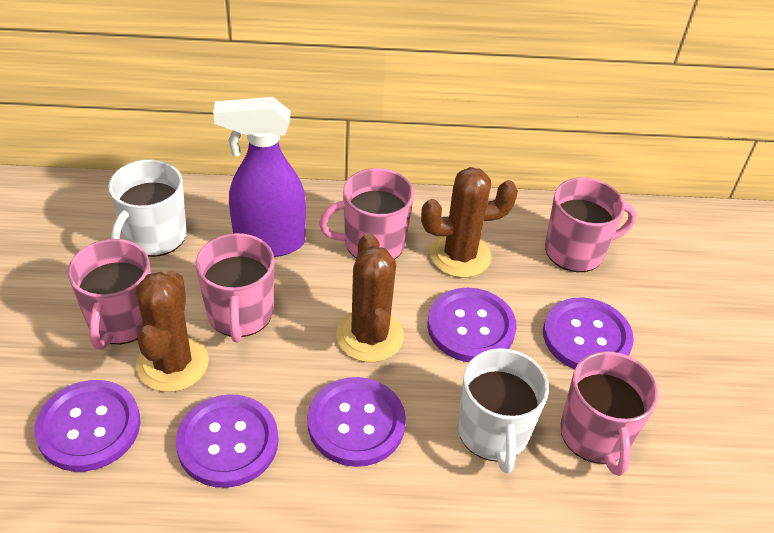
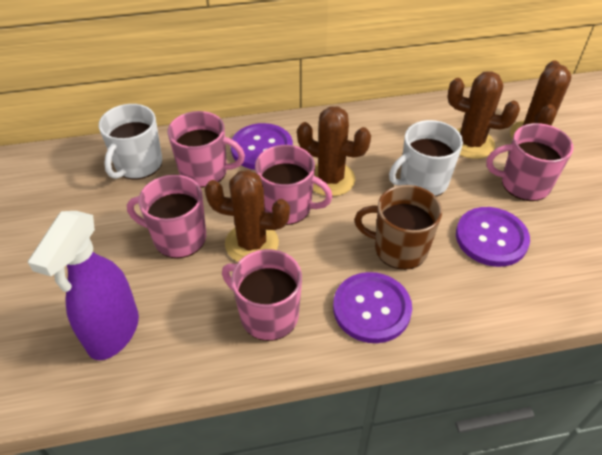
brown cactus: 3 -> 4
brown mug: 0 -> 1
purple button: 5 -> 3

